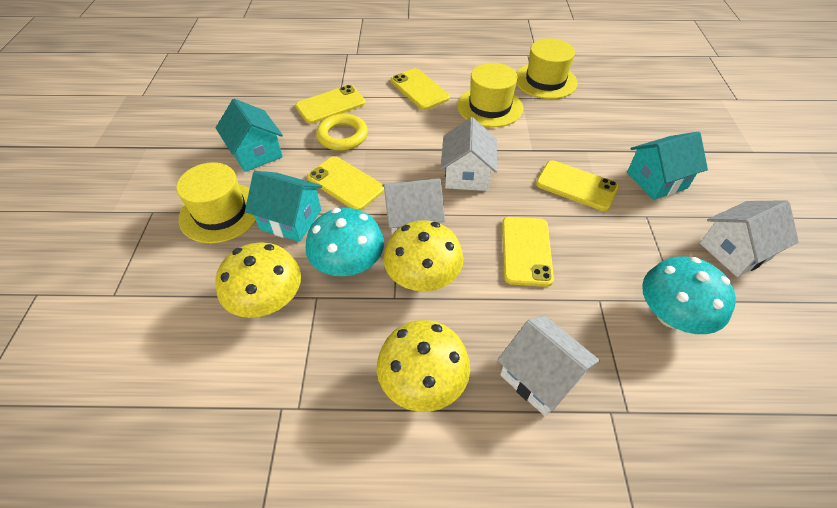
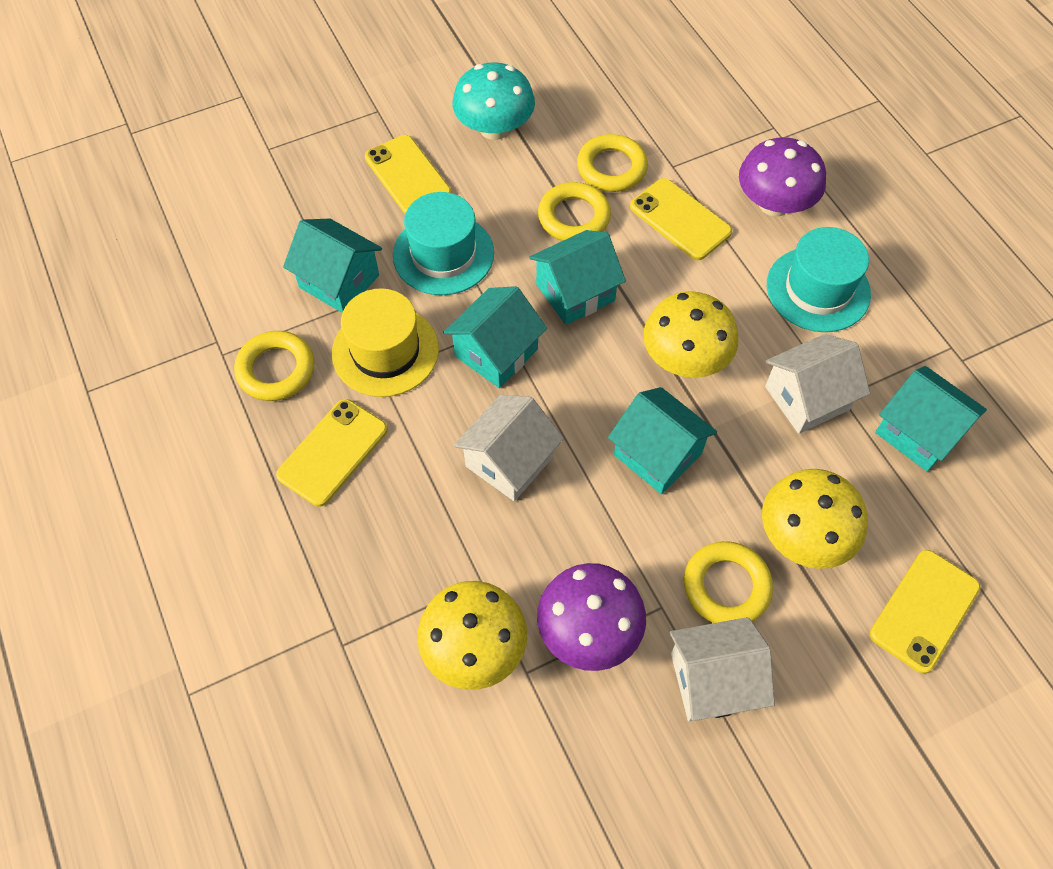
purple mushroom: 0 -> 2
turquoise hat: 0 -> 2
turquoise house: 3 -> 5
turquoise mushroom: 2 -> 1
white house: 4 -> 3
yellow hat: 3 -> 1
yellow phone: 5 -> 4
yellow ring: 1 -> 4

